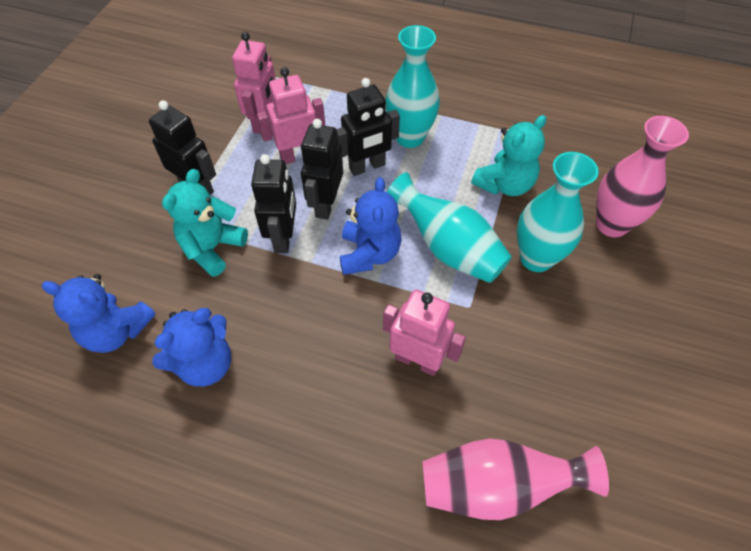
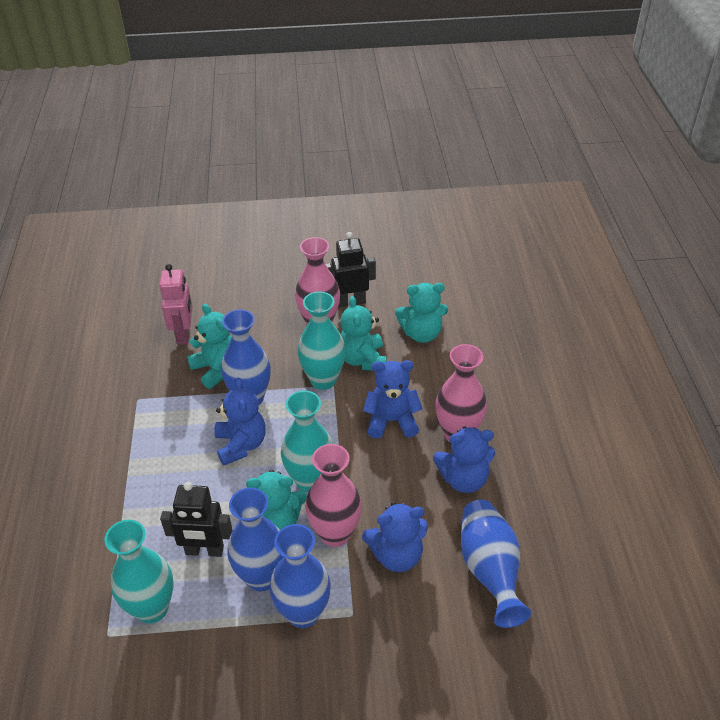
black robot: 4 -> 2
blue teddy bear: 3 -> 4
blue vase: 0 -> 4
pink robot: 3 -> 1
pink vase: 2 -> 3
turquoise teddy bear: 2 -> 4

